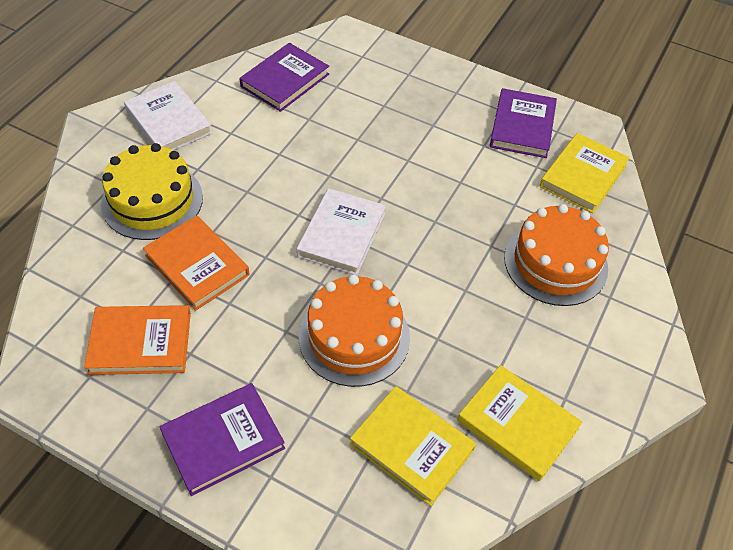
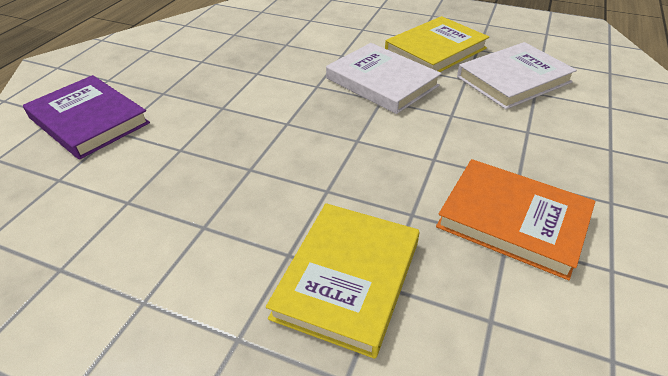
orange book: 2 -> 1
orange cake: 2 -> 0
purple book: 3 -> 1
yellow book: 3 -> 2
yellow cake: 1 -> 0

